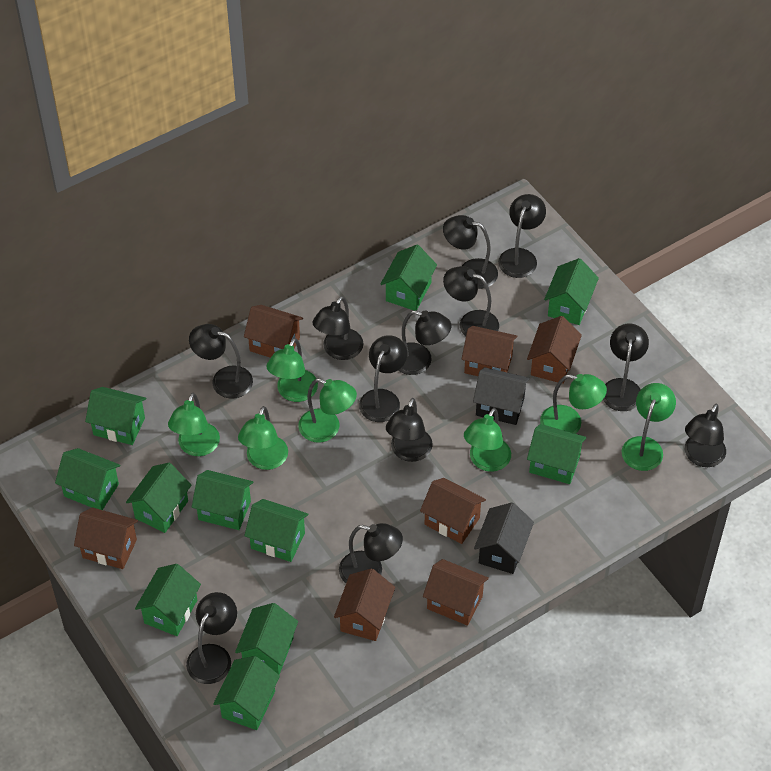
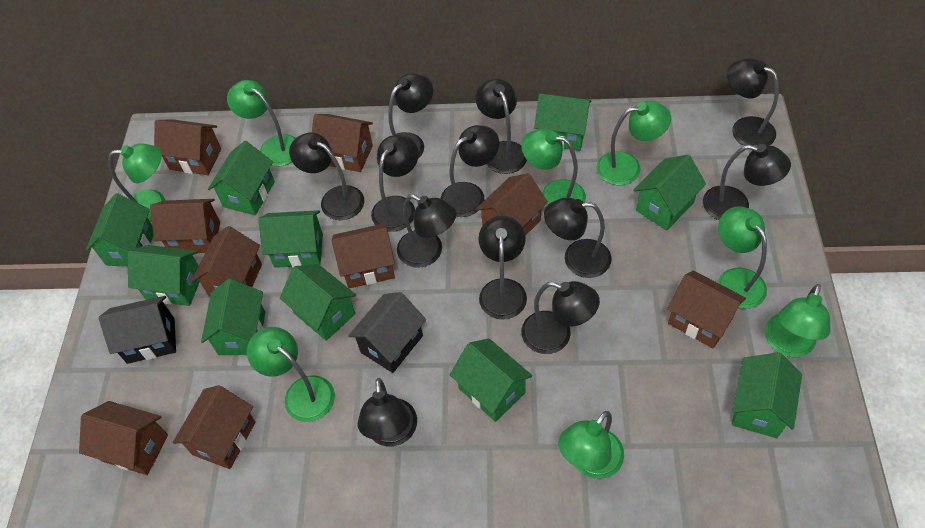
brown house: 7 -> 9
green house: 11 -> 10
green lamp: 7 -> 8

